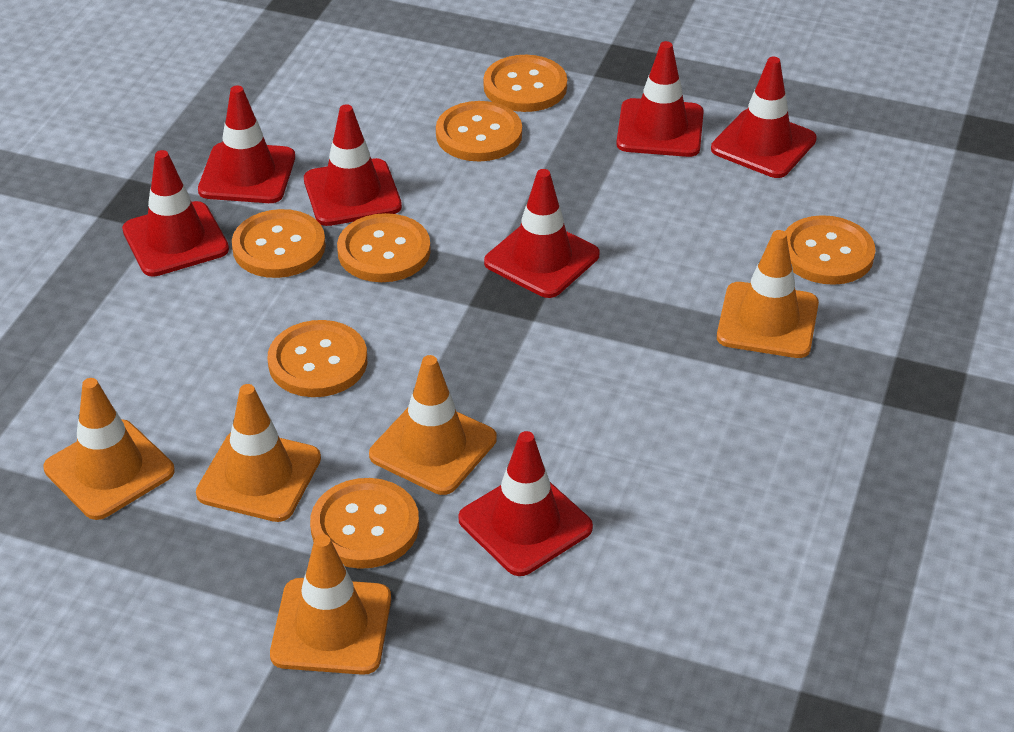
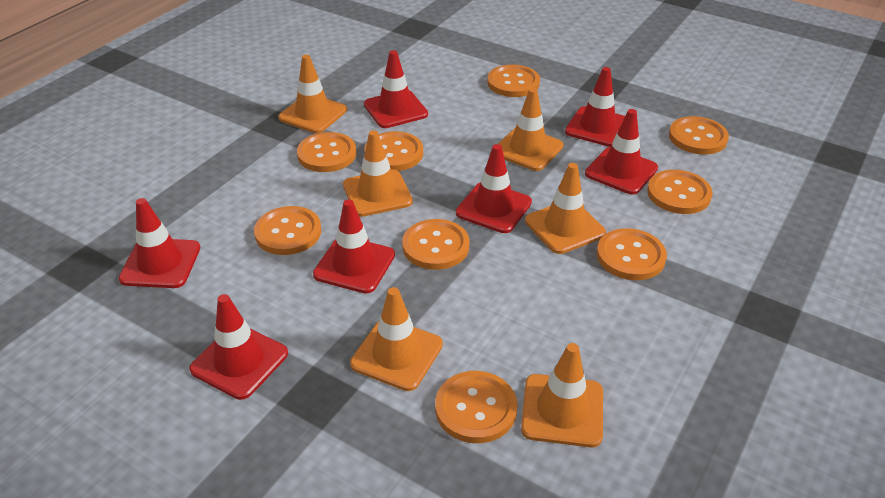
orange button: 7 -> 9
orange traffic cone: 5 -> 6

